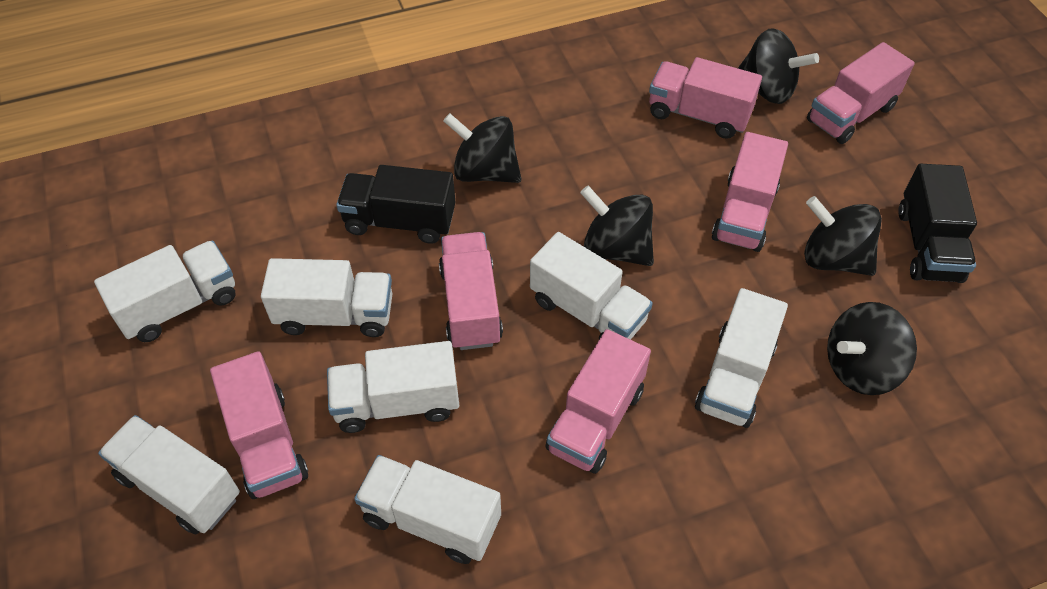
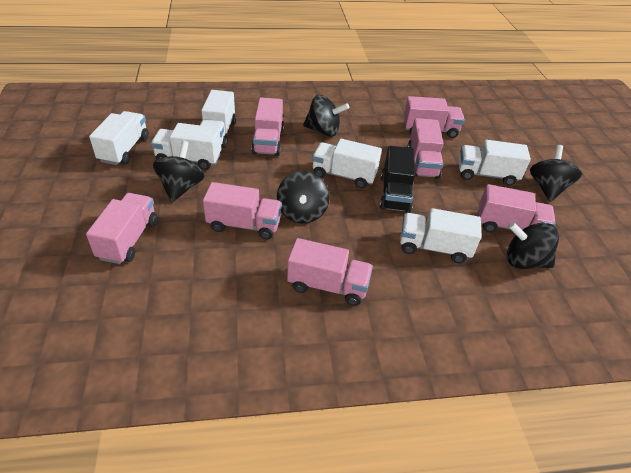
black truck: 2 -> 1
pink truck: 6 -> 7
white truck: 7 -> 6

